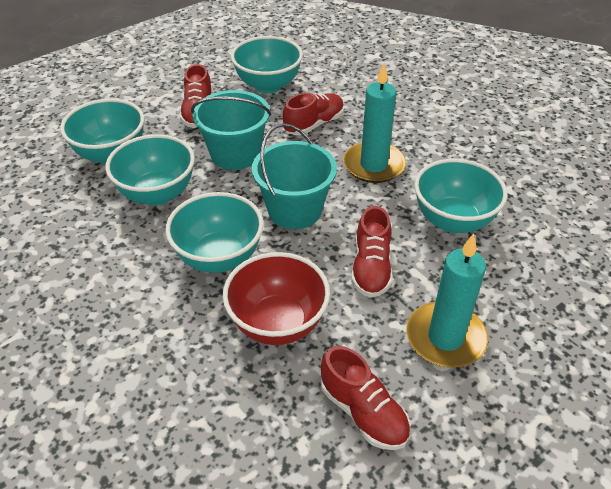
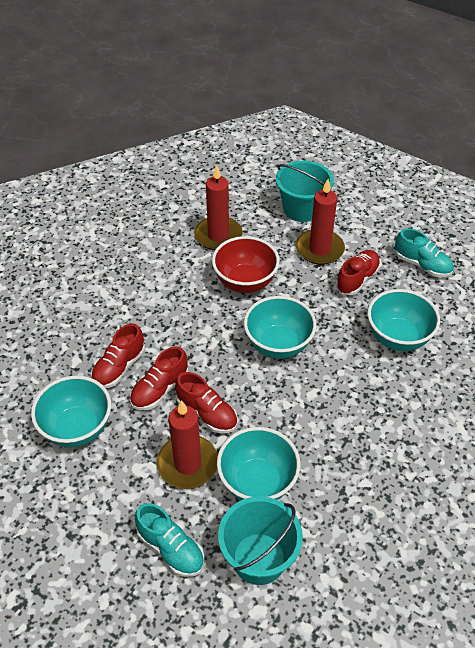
red candle: 0 -> 3
turquoise bowl: 5 -> 4
turquoise candle: 2 -> 0
turquoise shoe: 0 -> 2

